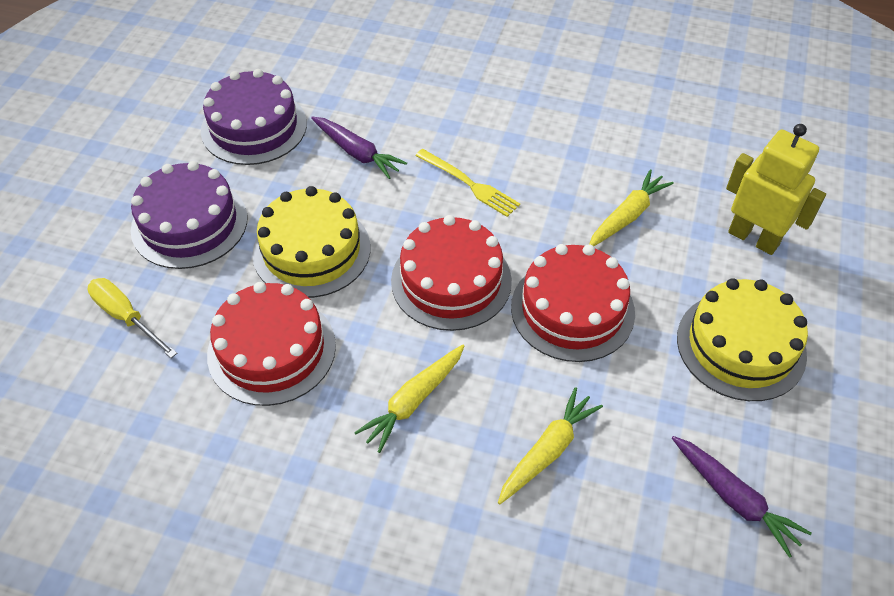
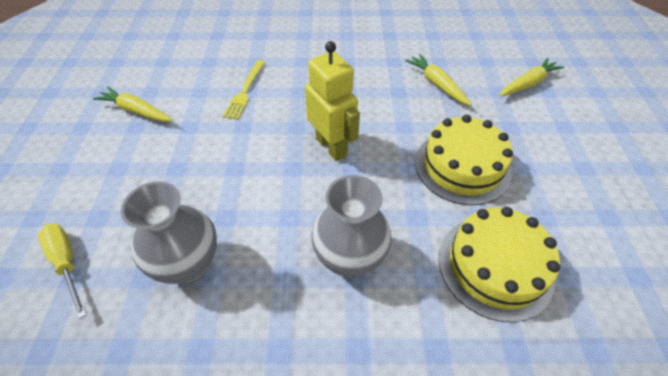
grey vase: 0 -> 2
purple cake: 2 -> 0
purple carrot: 2 -> 0
red cake: 3 -> 0

